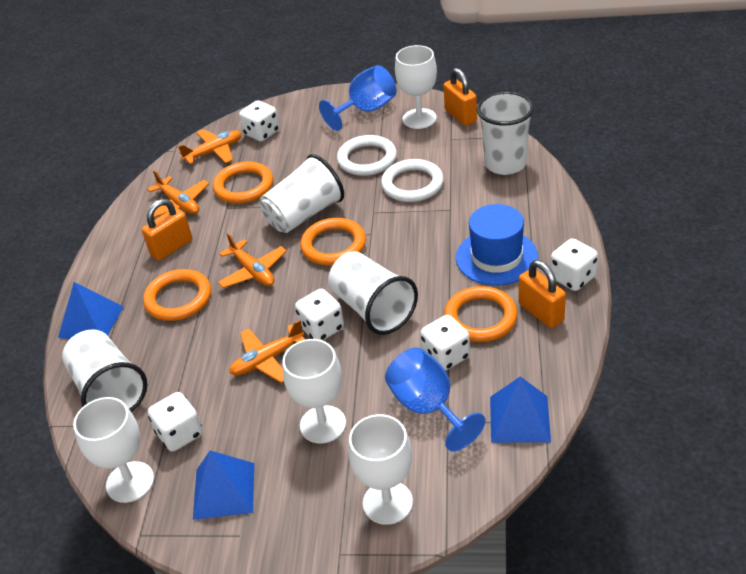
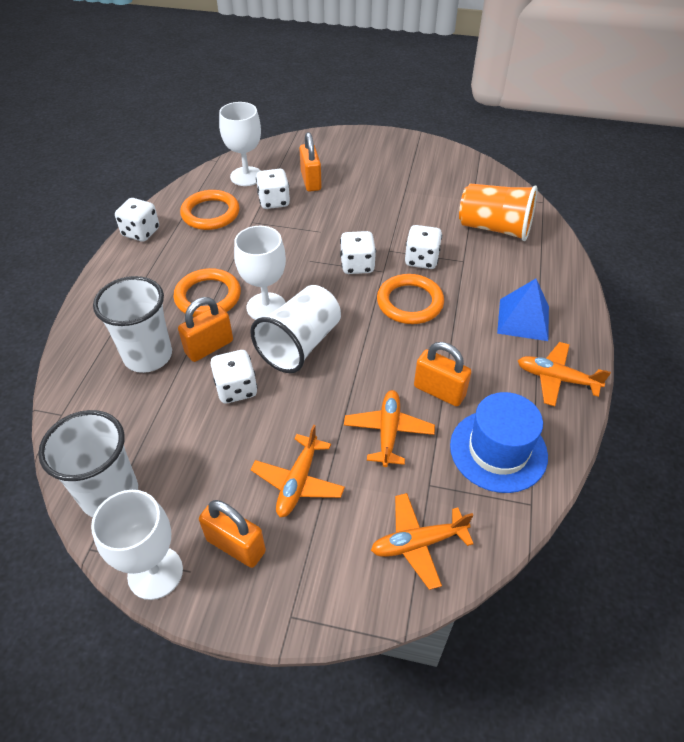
blue goblet: 2 -> 0
blue pyramid: 3 -> 1
orange cup: 0 -> 1
orange padlock: 3 -> 4
orange ring: 4 -> 3
white cup: 4 -> 3
white goblet: 4 -> 3
white ring: 2 -> 0

